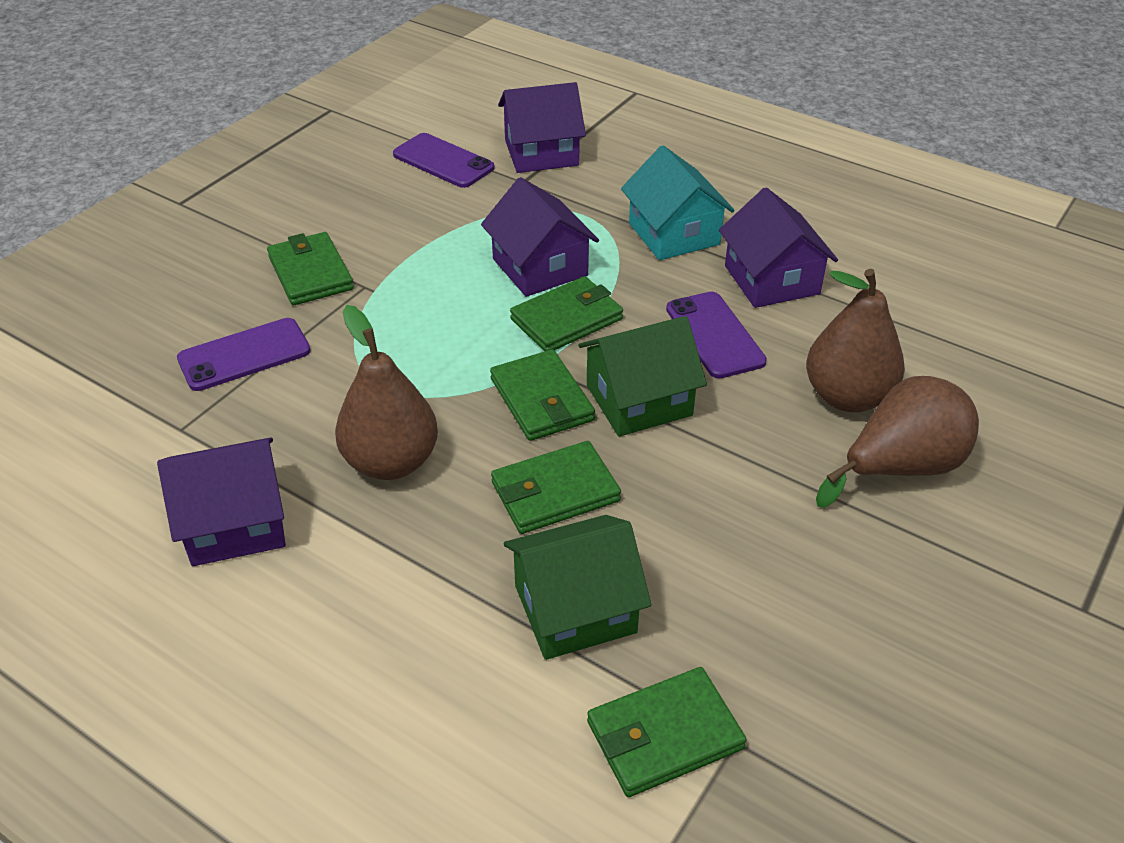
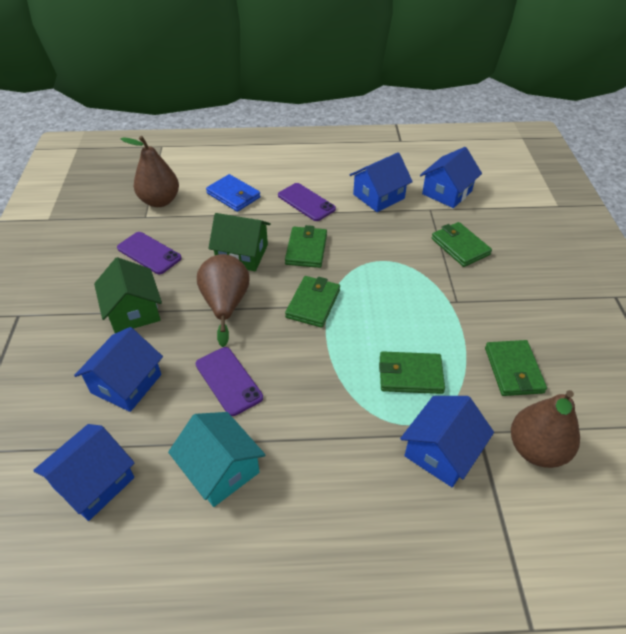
blue house: 0 -> 5
blue wallet: 0 -> 1
purple house: 4 -> 0

